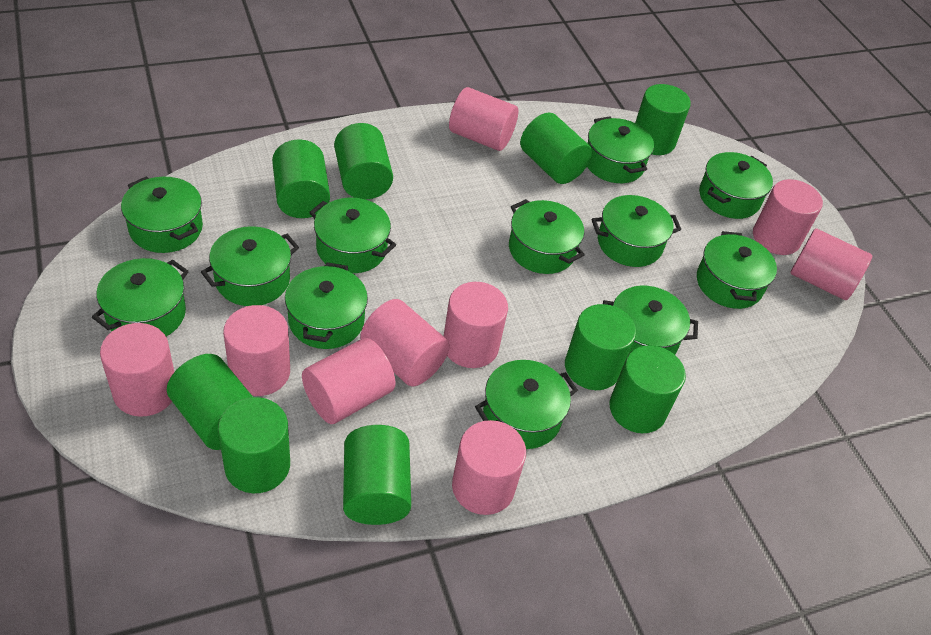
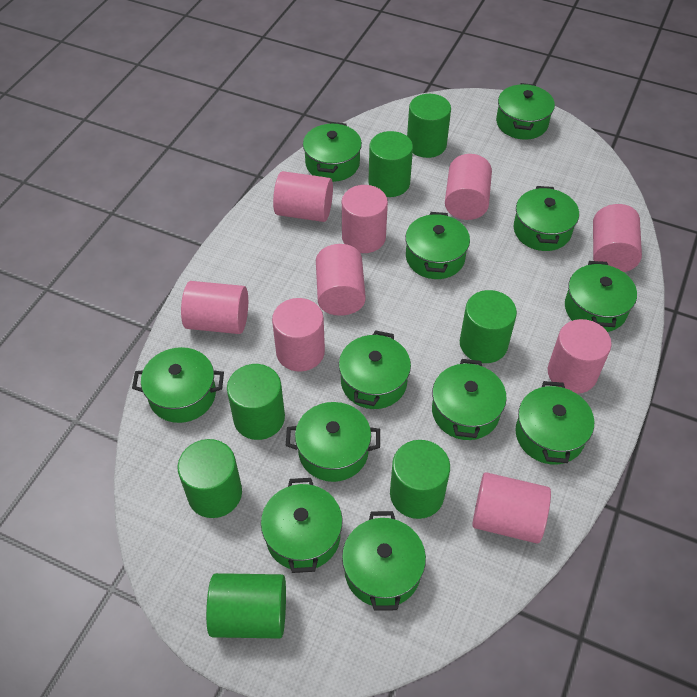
green cylinder: 9 -> 7

